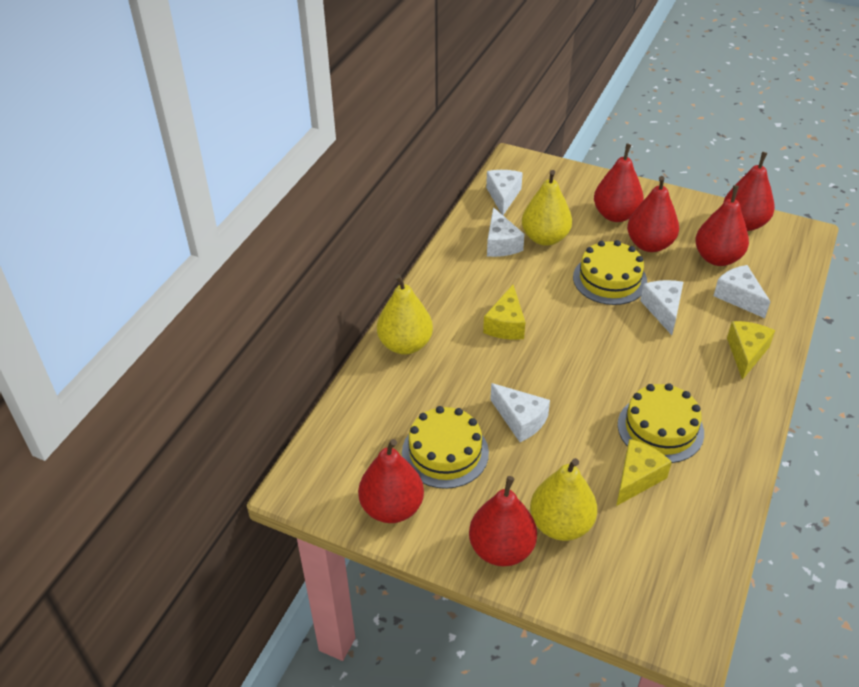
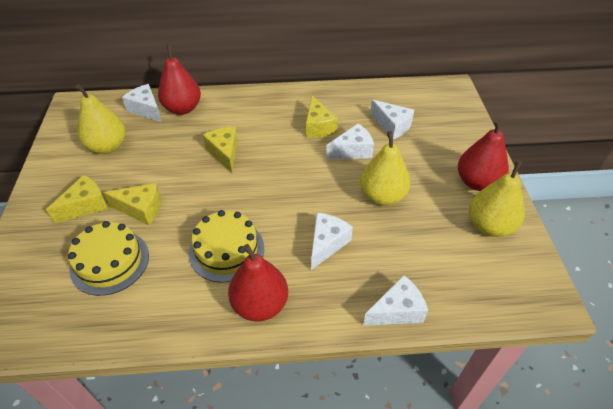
red pear: 6 -> 3
yellow cake: 3 -> 2
yellow cheese: 3 -> 4

